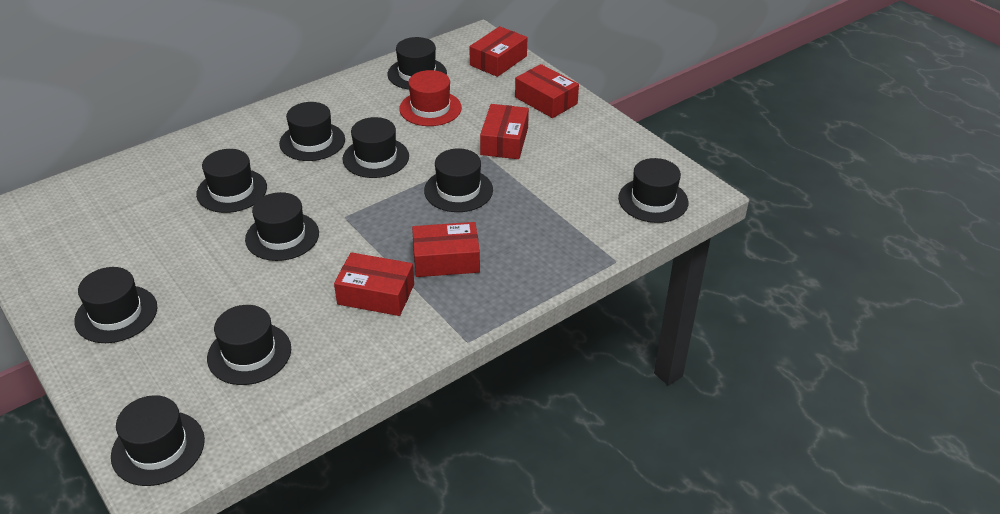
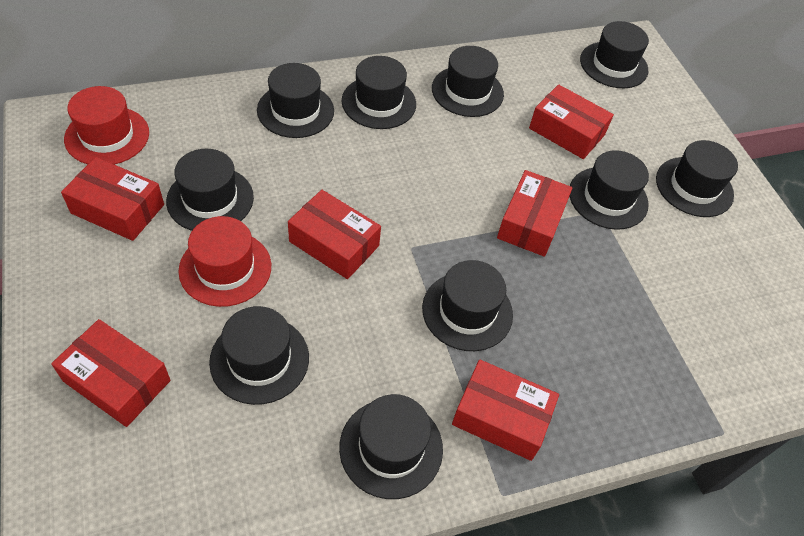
red box: 5 -> 6
red hat: 1 -> 2

